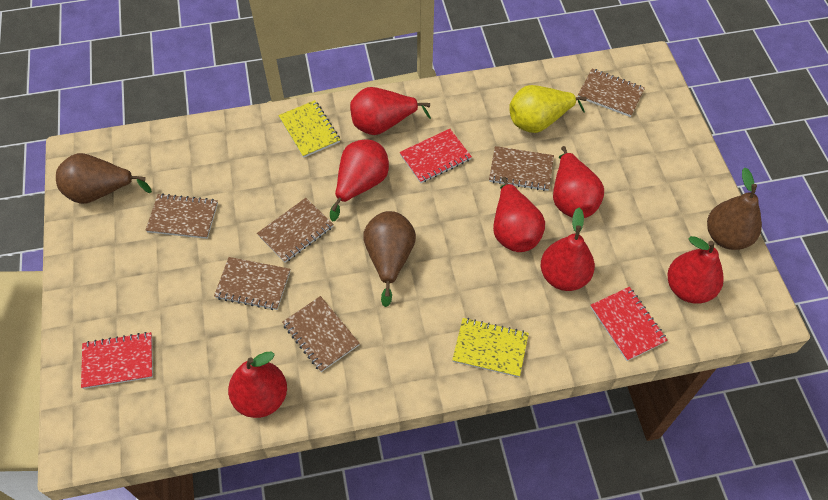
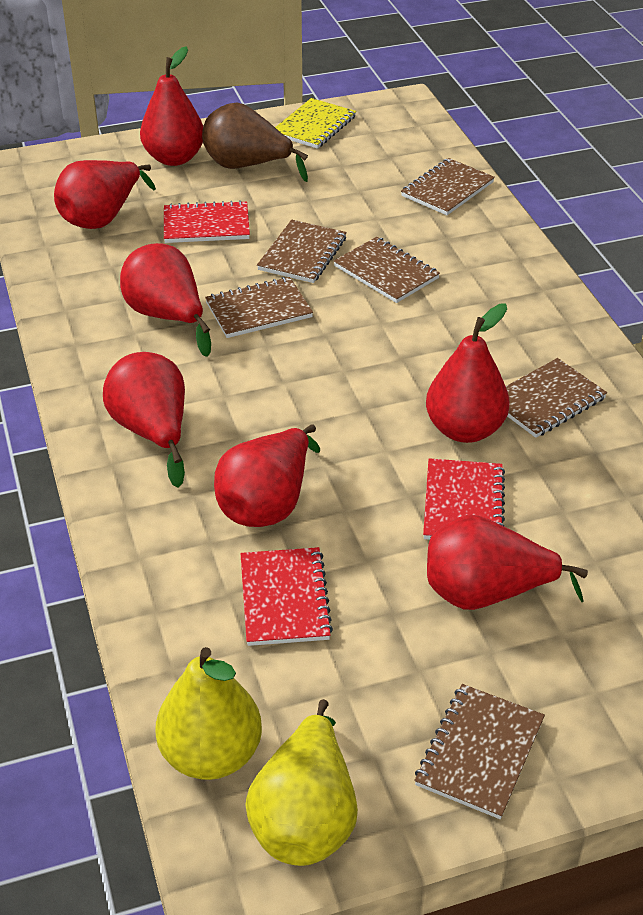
brown pear: 3 -> 1
yellow notebook: 2 -> 1
yellow pear: 1 -> 2

